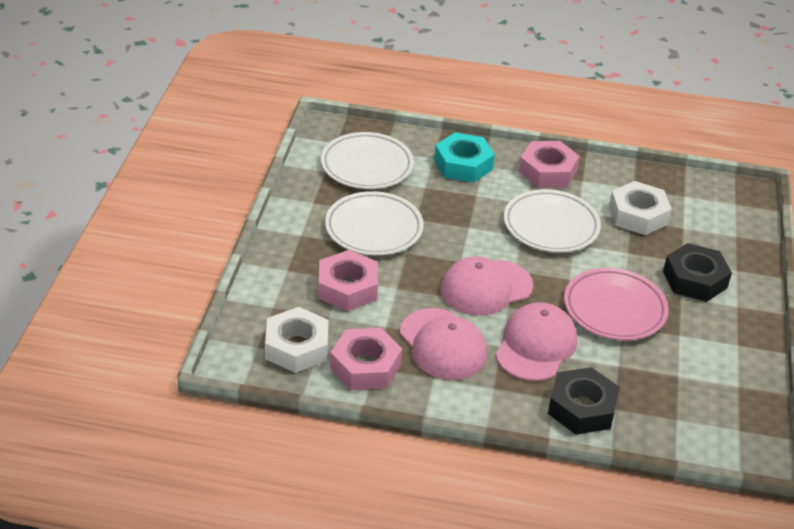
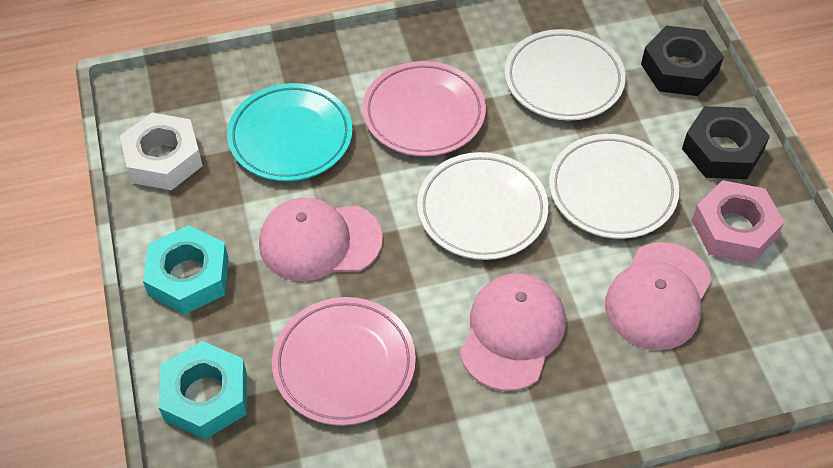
pink nut: 3 -> 1
pink plate: 1 -> 2
turquoise nut: 1 -> 2
turquoise plate: 0 -> 1
white nut: 2 -> 1

